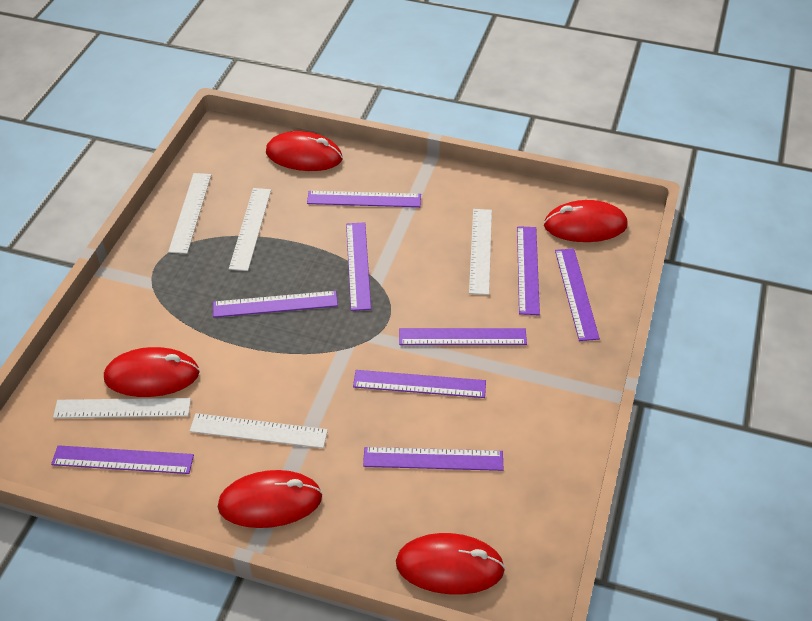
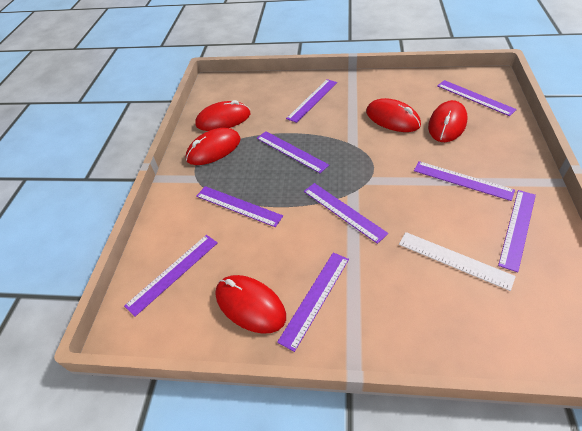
white ruler: 5 -> 1

